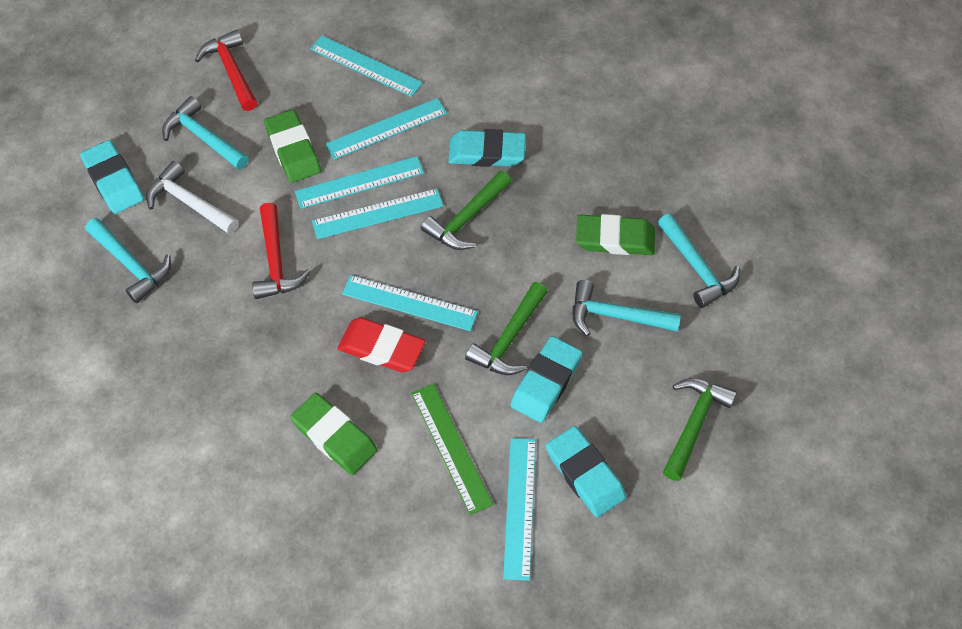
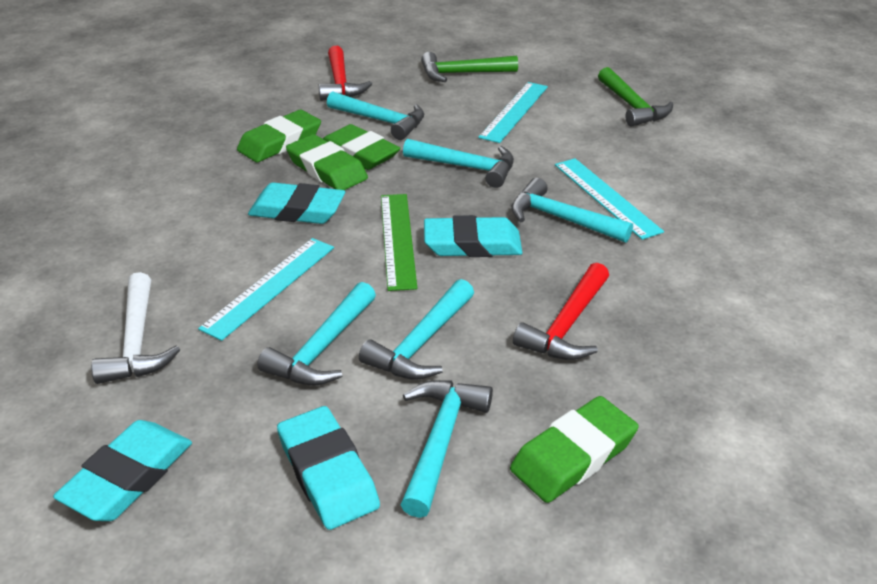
green eraser: 3 -> 4
green hammer: 3 -> 2
red eraser: 1 -> 0
turquoise hammer: 4 -> 6
turquoise ruler: 6 -> 3

